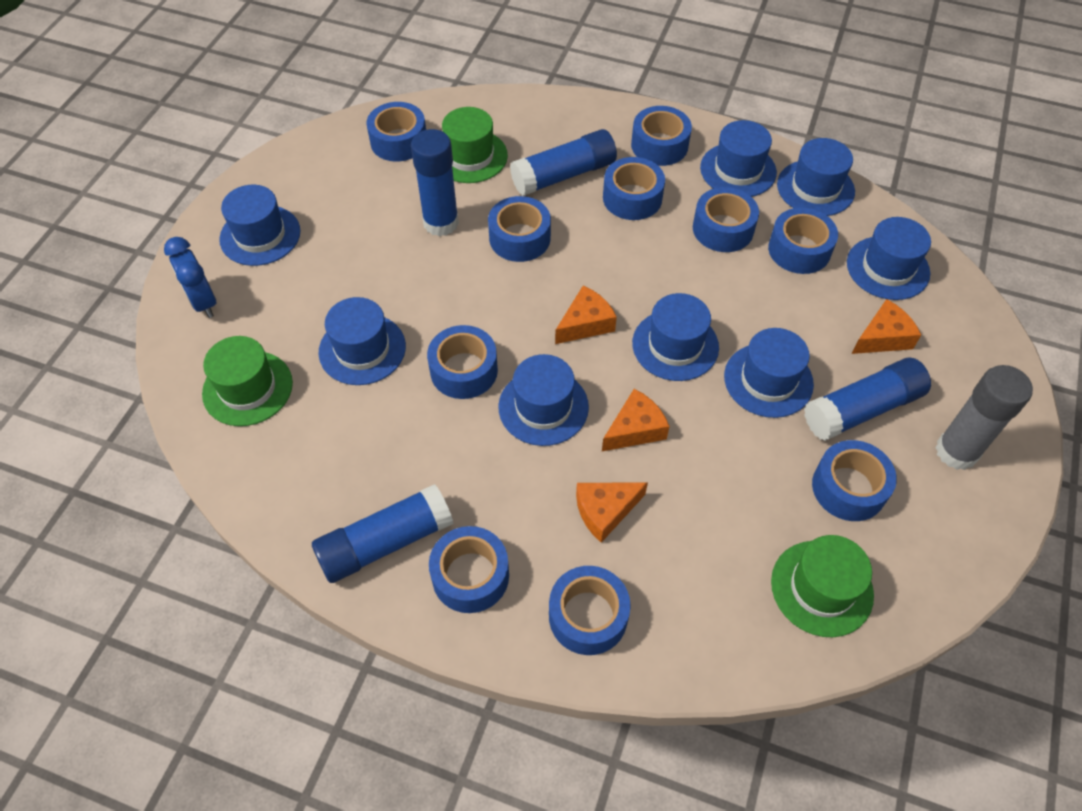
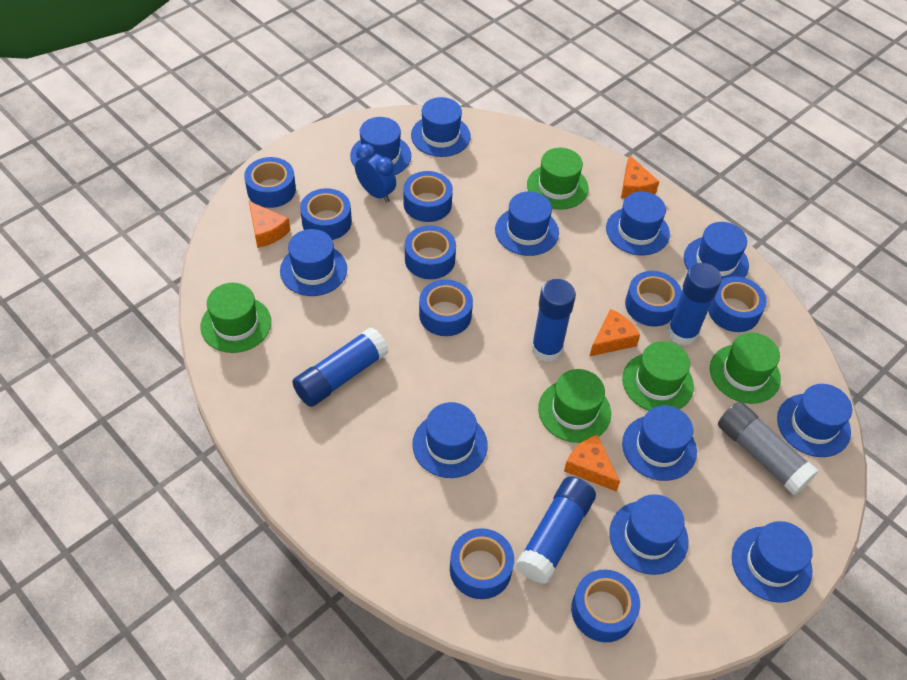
blue hat: 8 -> 11
blue tape: 10 -> 9
green hat: 3 -> 5

